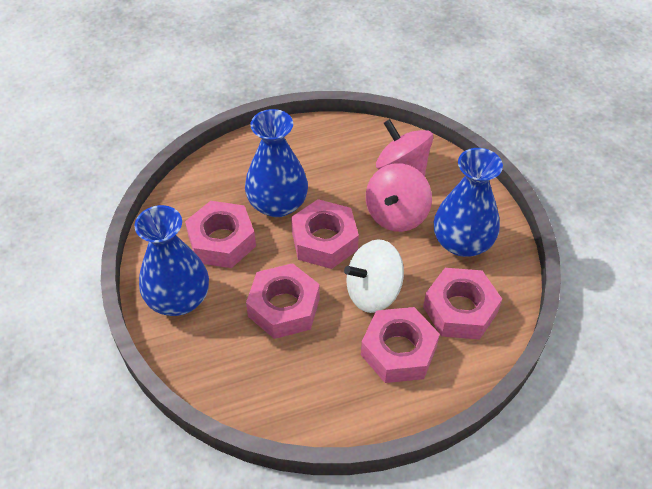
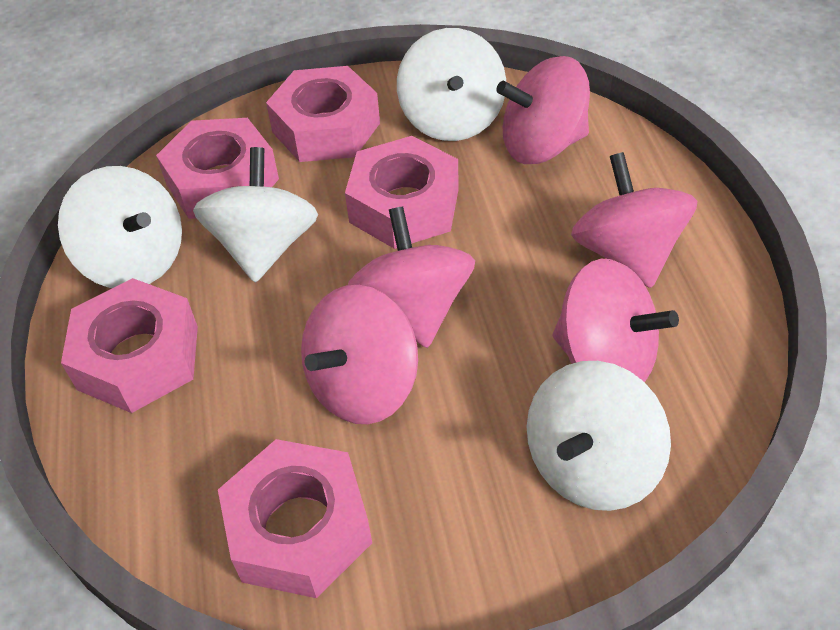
blue vase: 3 -> 0
pink spinning top: 2 -> 5
white spinning top: 1 -> 4

